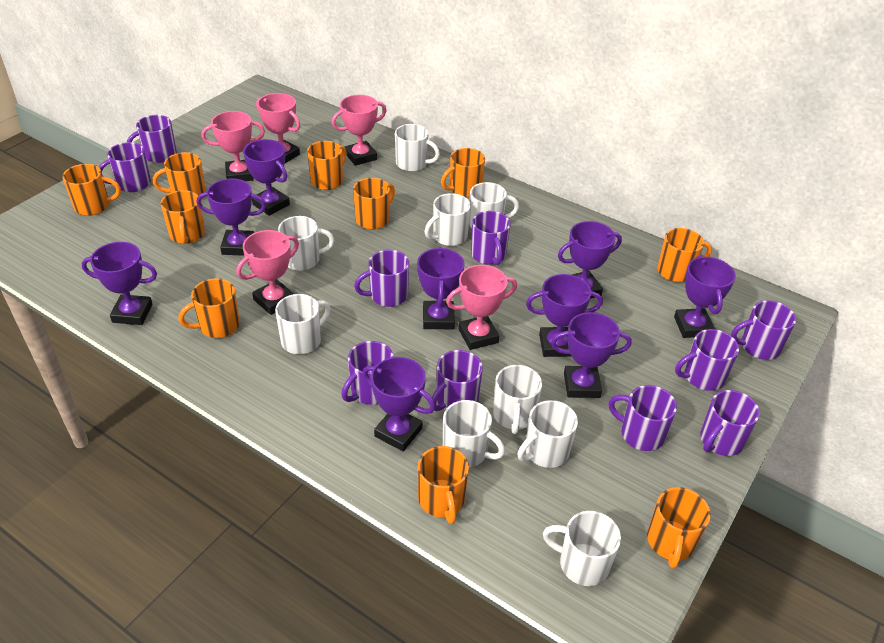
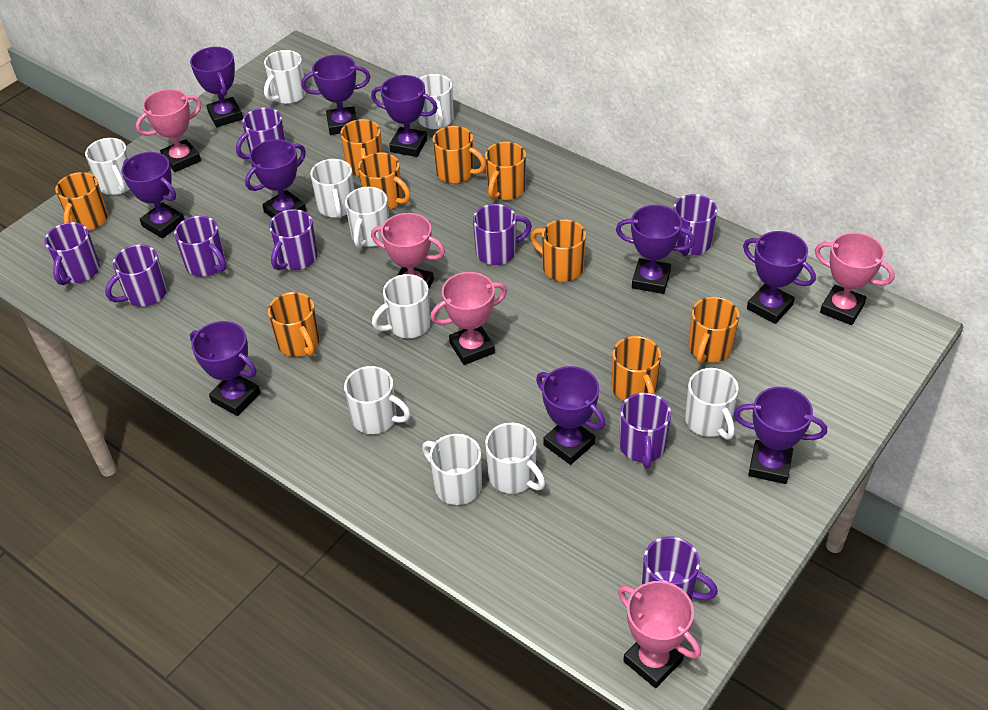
orange mug: 10 -> 9
purple mug: 10 -> 9
purple trophy: 9 -> 10
white mug: 9 -> 10

